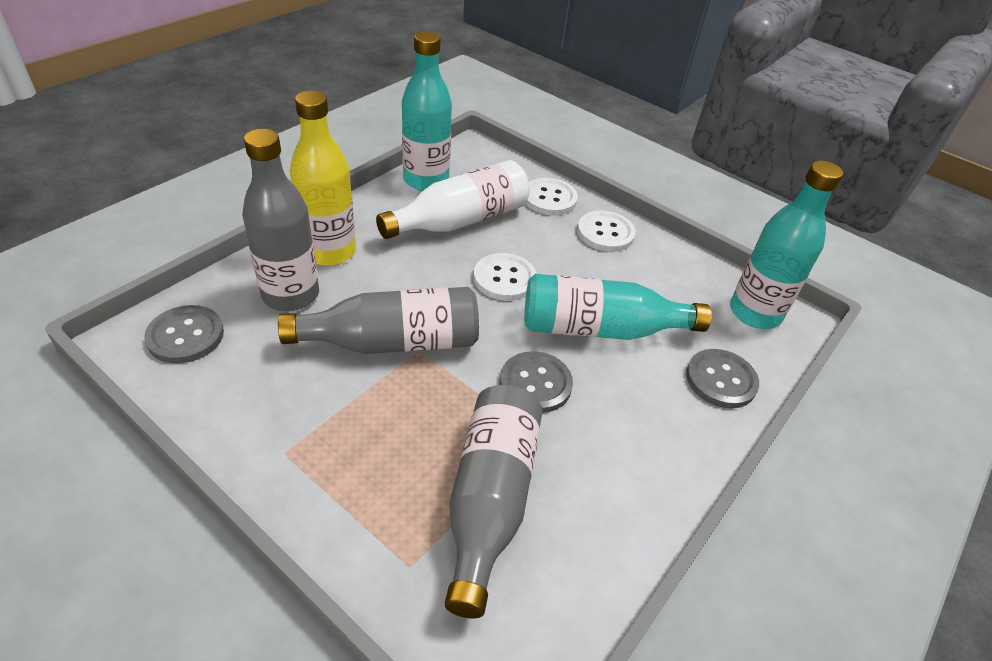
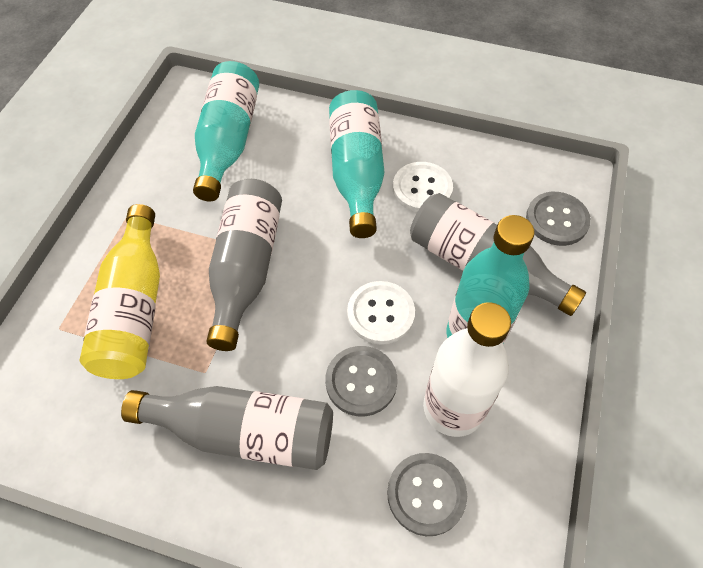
white button: 3 -> 2

